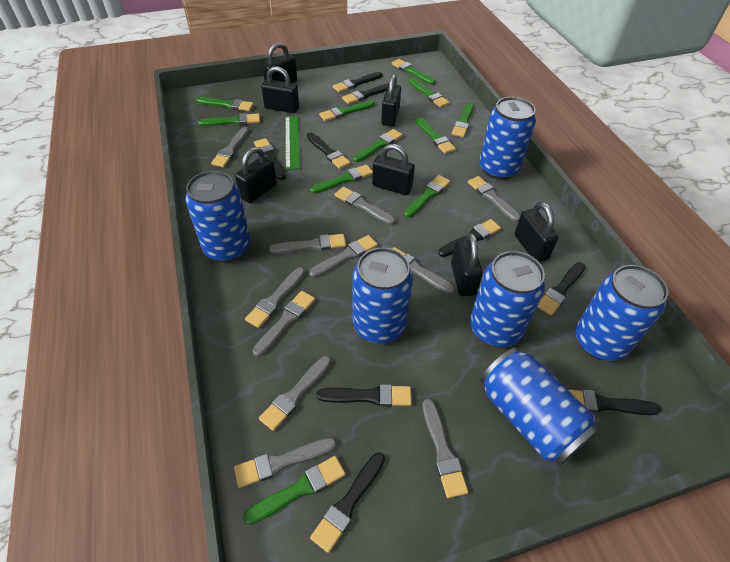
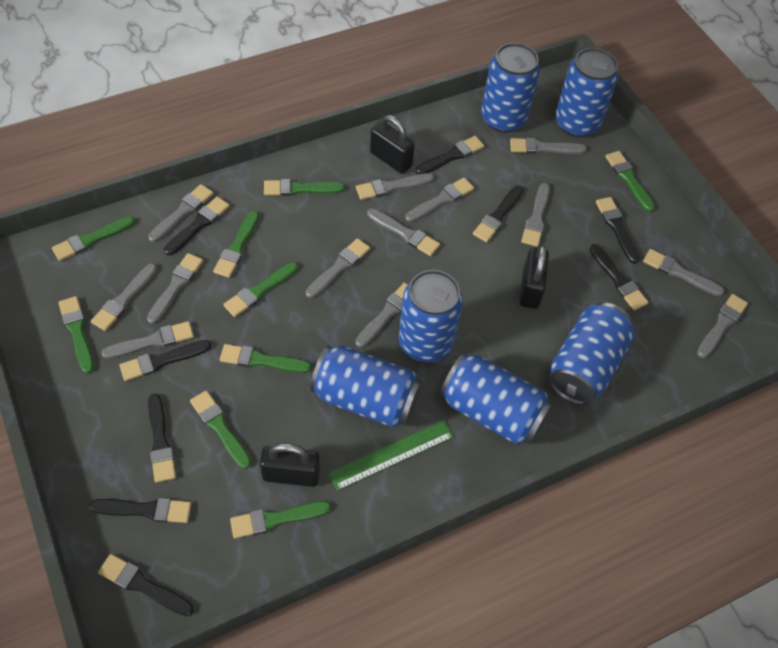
black padlock: 7 -> 3
green brush: 11 -> 9
grey brush: 11 -> 13

